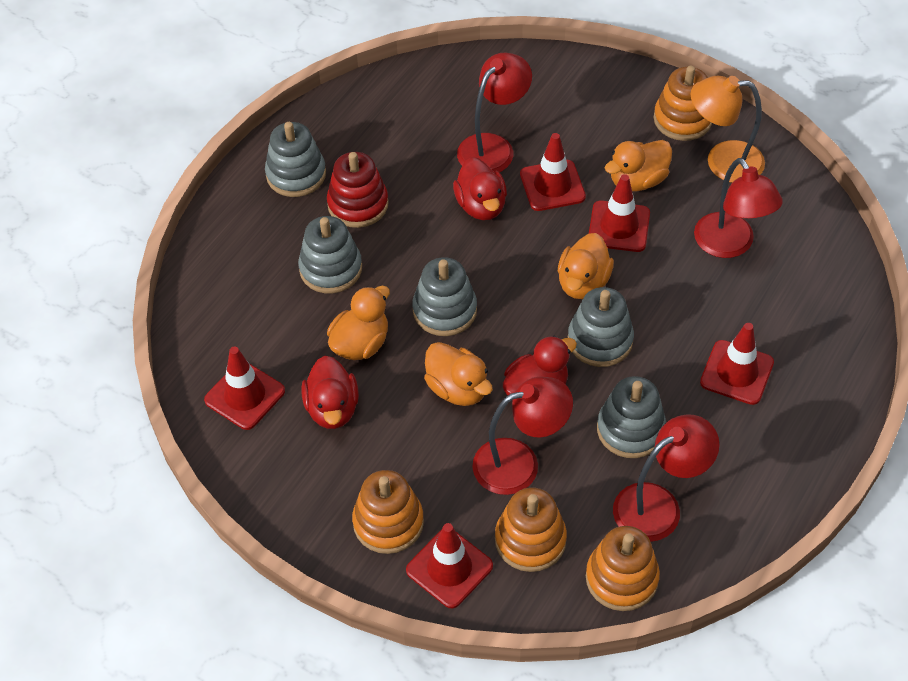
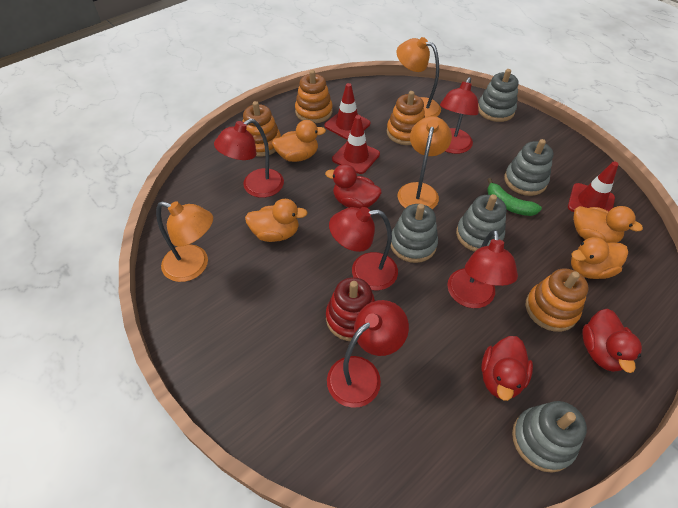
green banana: 0 -> 1
orange lamp: 1 -> 3
red lamp: 4 -> 5
red traffic cone: 5 -> 3

